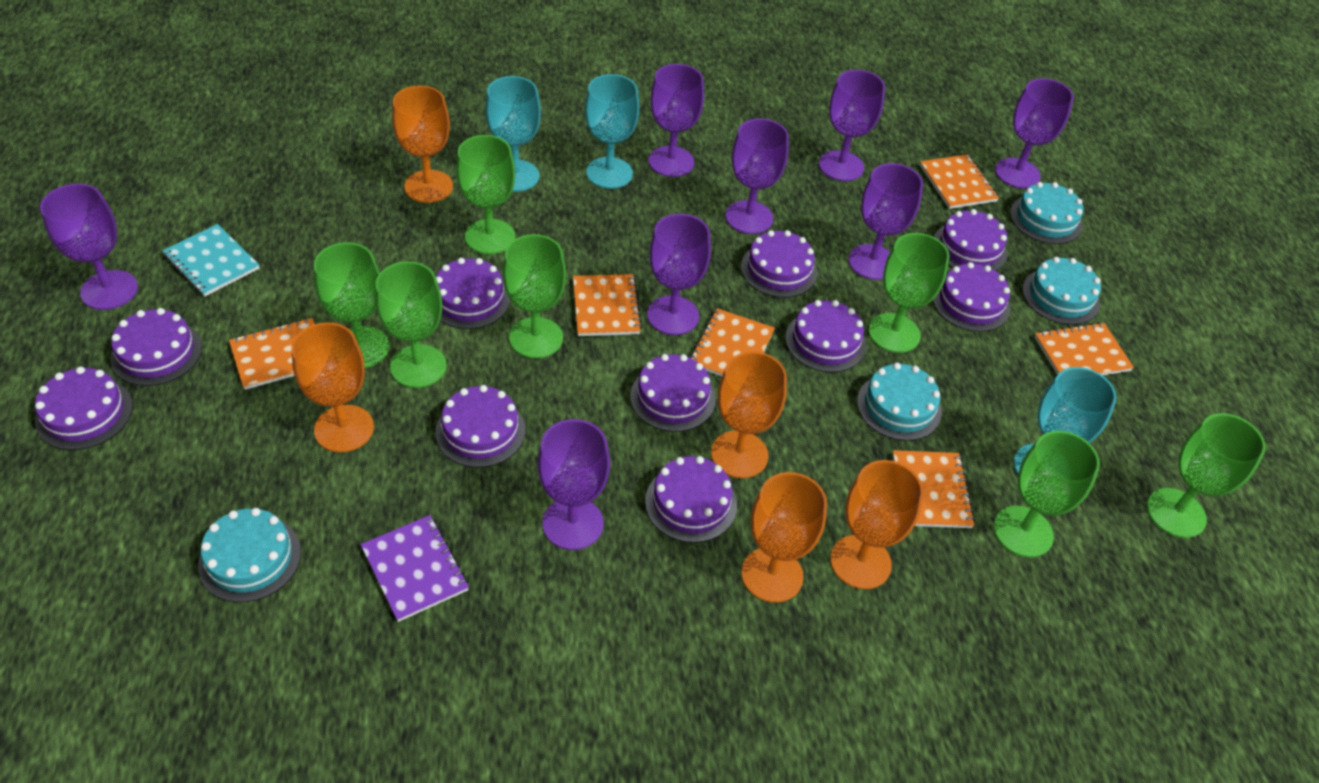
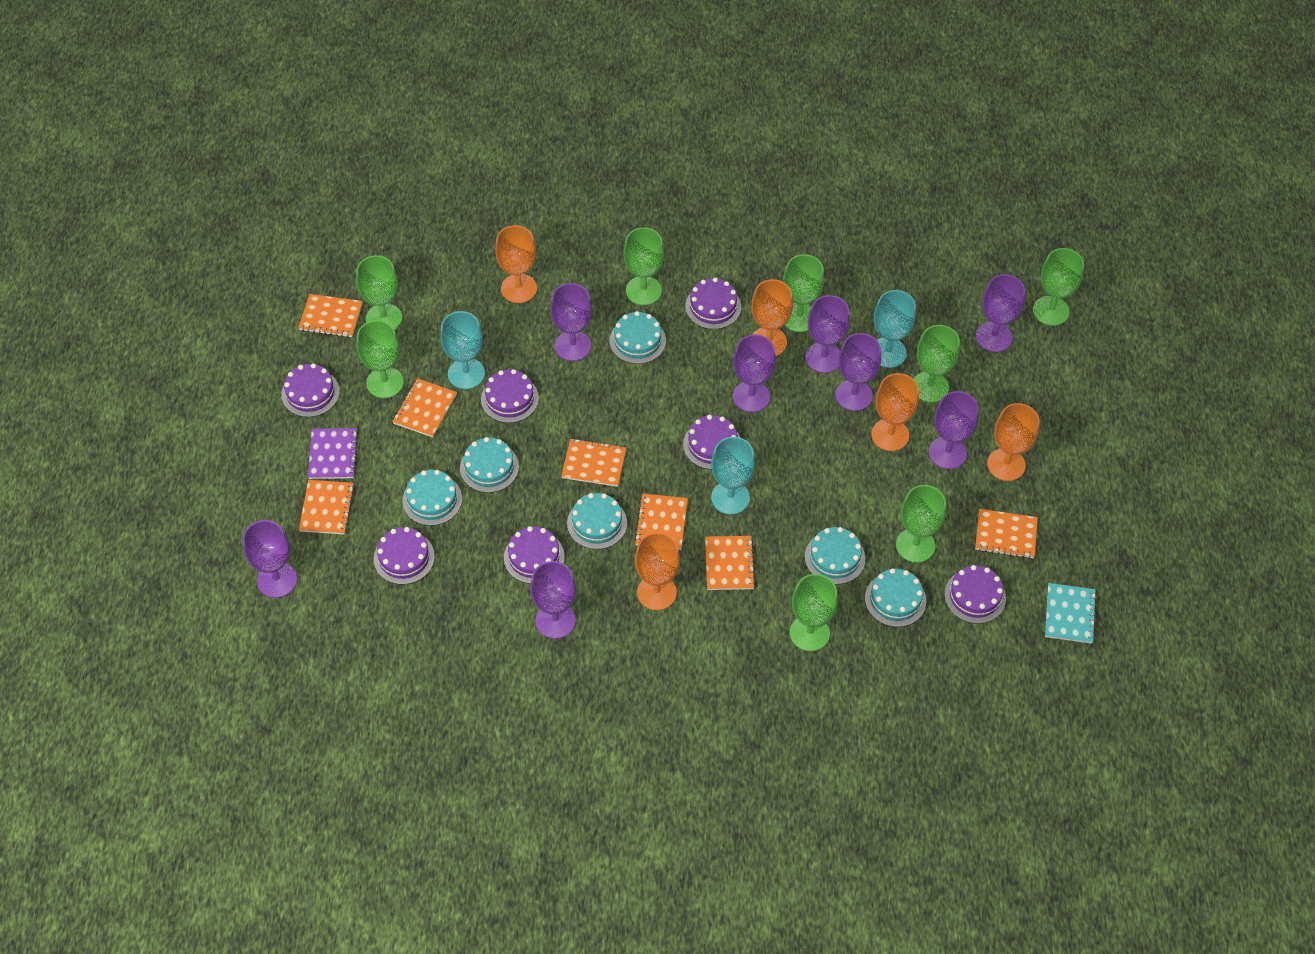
green goblet: 7 -> 8
orange notebook: 6 -> 7
purple cake: 10 -> 7
turquoise cake: 4 -> 6

